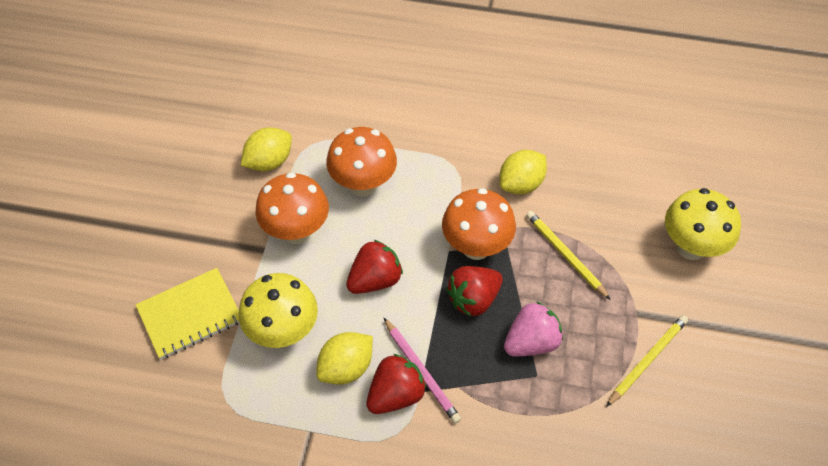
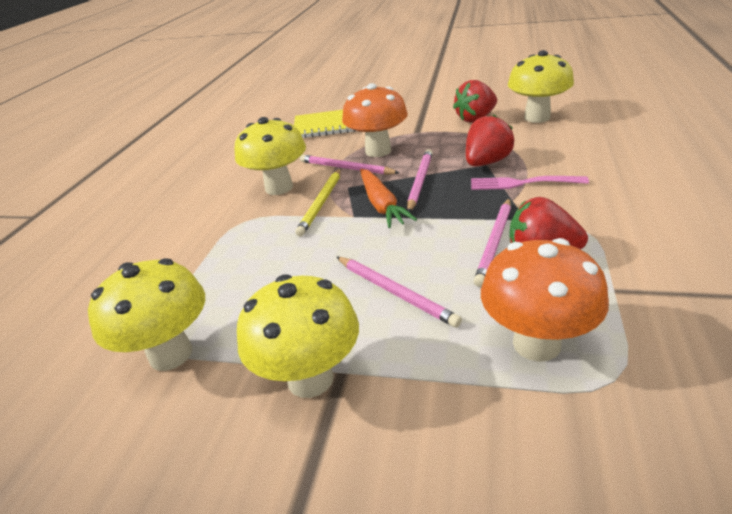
orange carrot: 0 -> 1
orange mushroom: 3 -> 2
pink fork: 0 -> 1
pink pencil: 1 -> 4
pink strawberry: 1 -> 0
yellow lemon: 3 -> 0
yellow mushroom: 2 -> 4
yellow pencil: 2 -> 1

